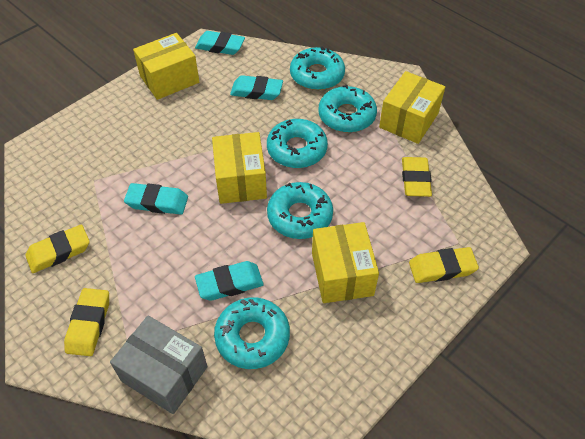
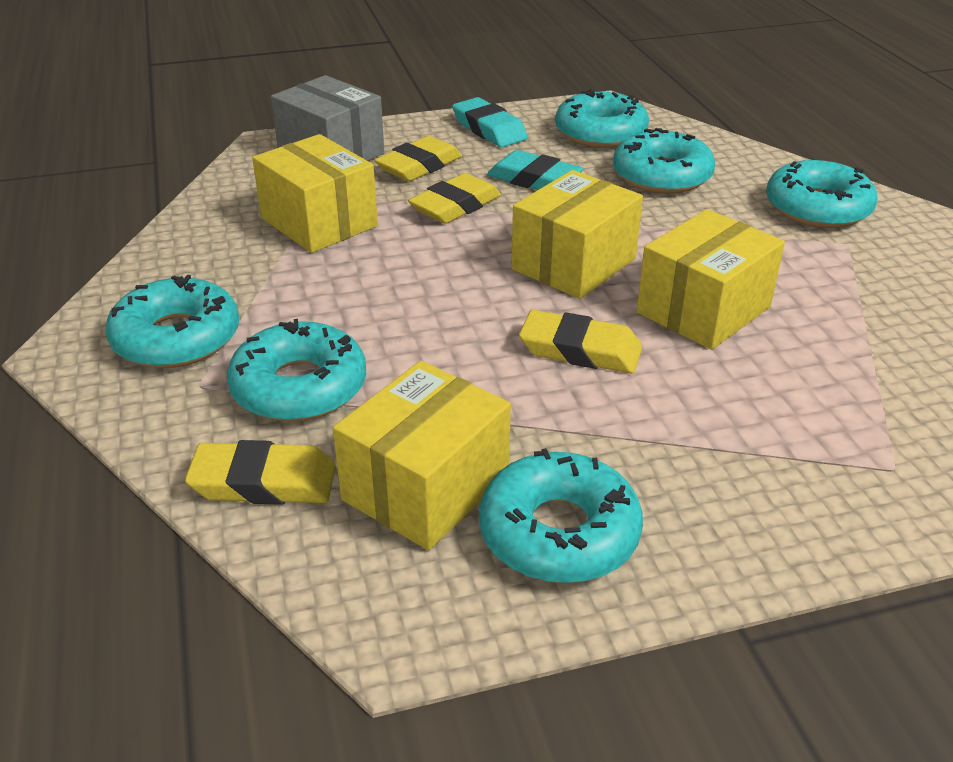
turquoise donut: 5 -> 6
turquoise eraser: 4 -> 2

